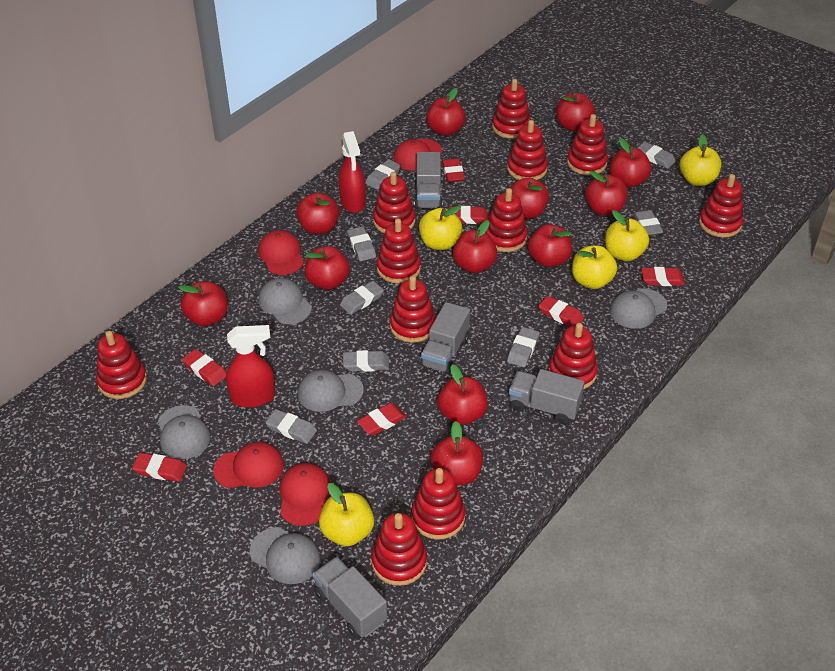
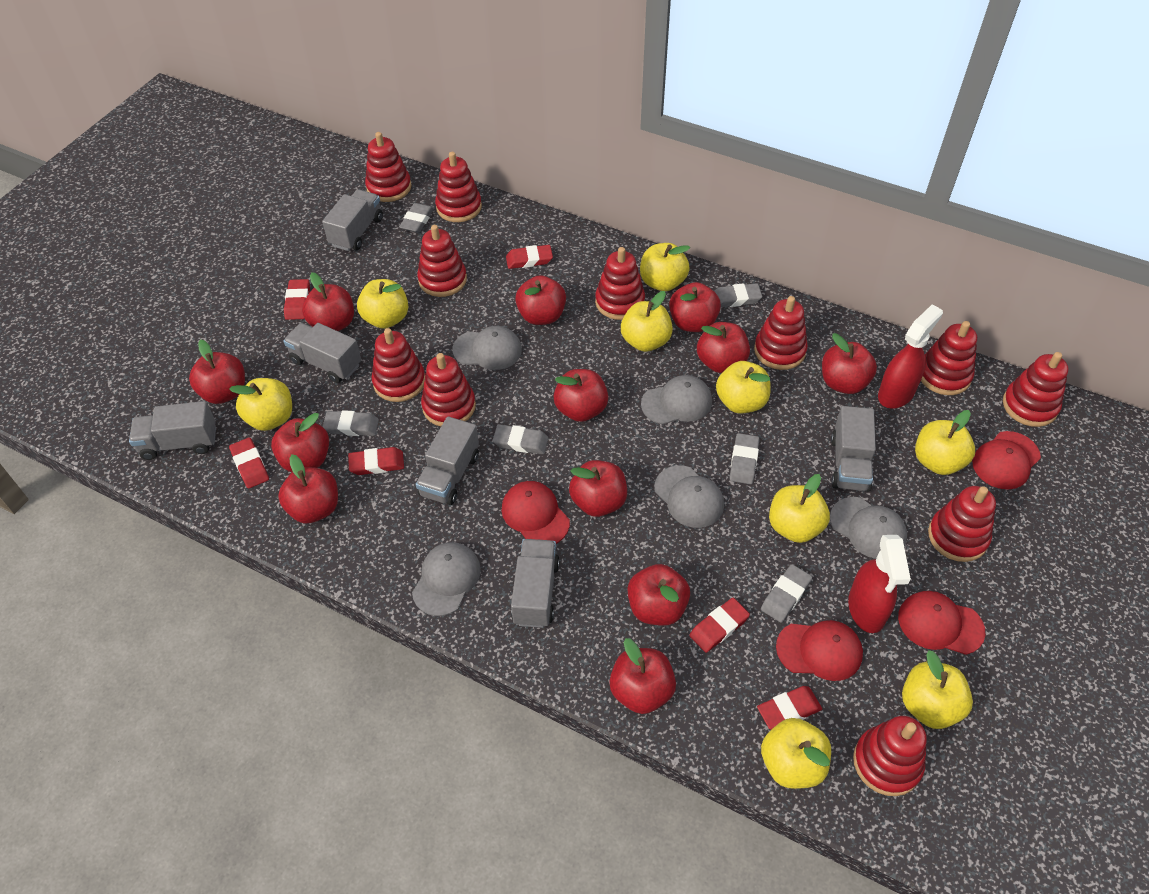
grey eraser: 8 -> 6
grey truck: 4 -> 6
red eraser: 7 -> 6
red stacking toy: 12 -> 11
yellow apple: 5 -> 9

